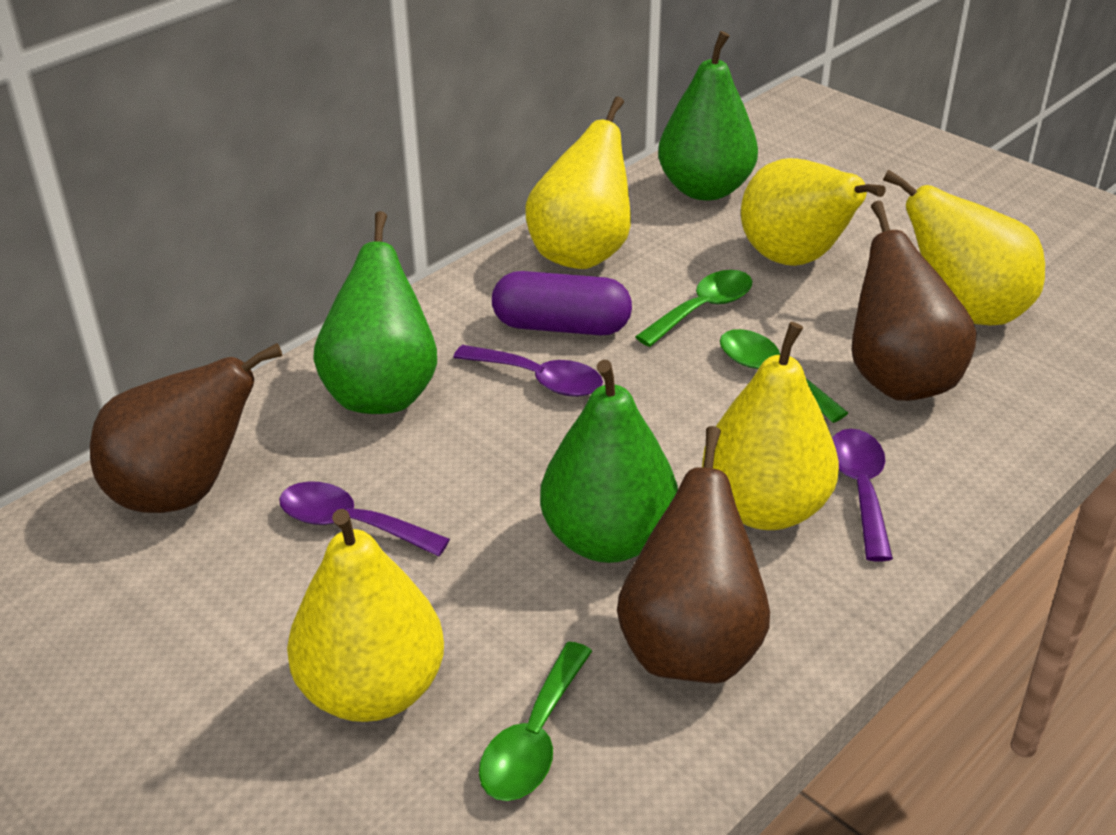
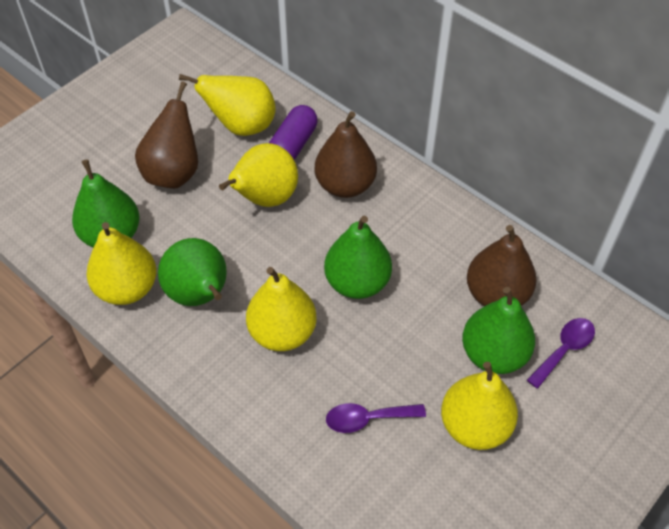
green pear: 3 -> 4
green spoon: 3 -> 0
purple spoon: 3 -> 2

